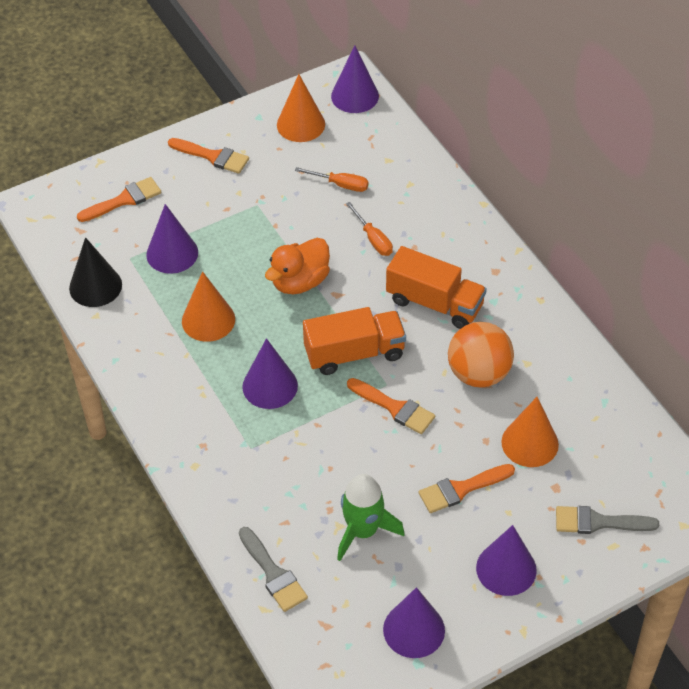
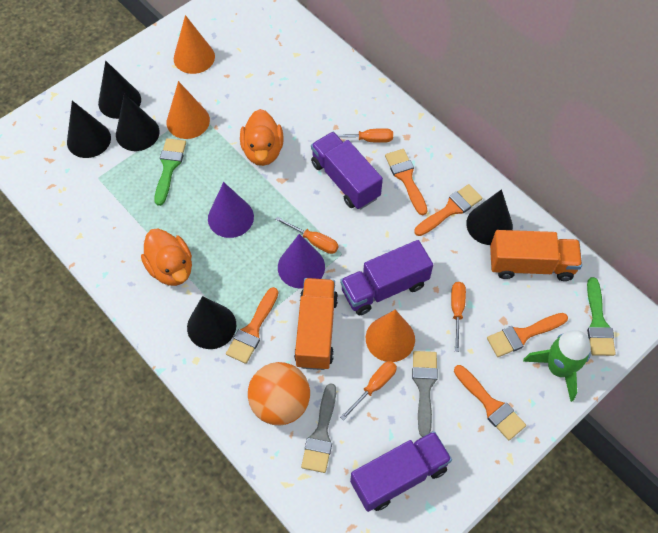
black cone: 1 -> 5
green brush: 0 -> 2
orange brush: 4 -> 5
orange duck: 1 -> 2
orange screwdriver: 2 -> 4
purple cone: 5 -> 2
purple truck: 0 -> 3

